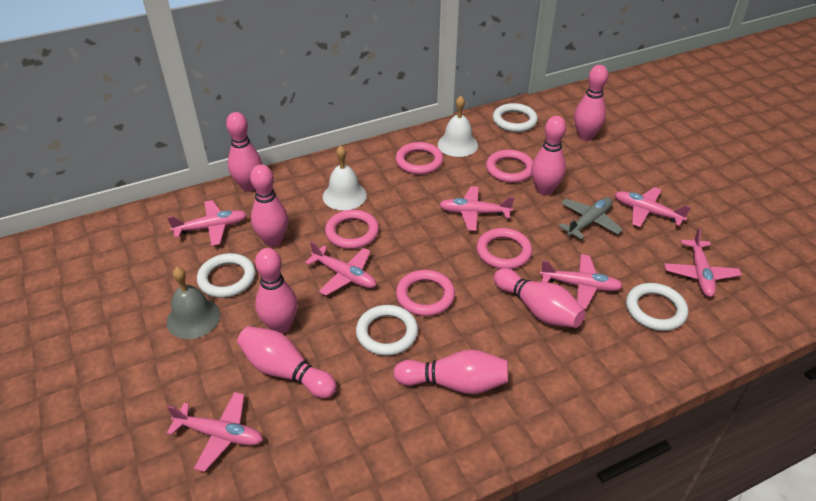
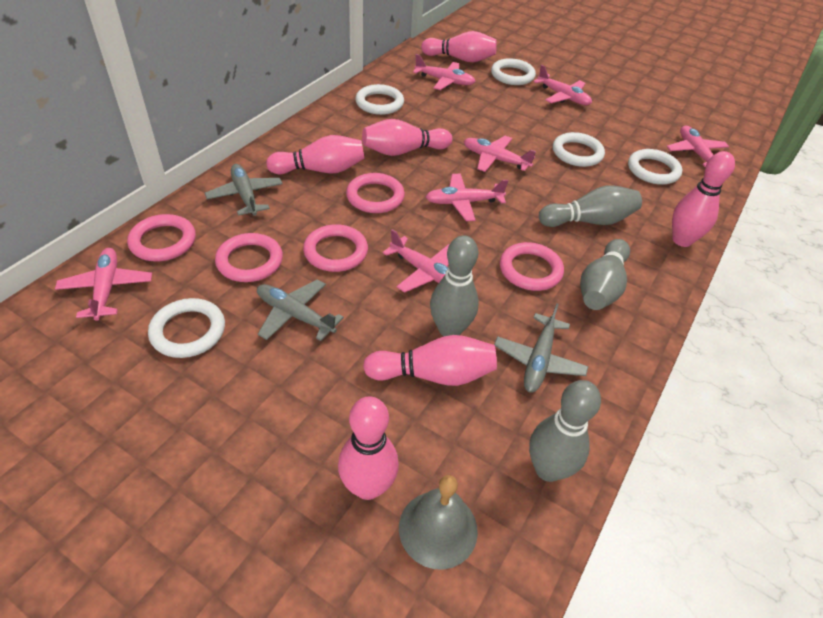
grey bowling pin: 0 -> 4
grey plane: 1 -> 3
pink bowling pin: 8 -> 6
white bell: 2 -> 0
white ring: 4 -> 5

